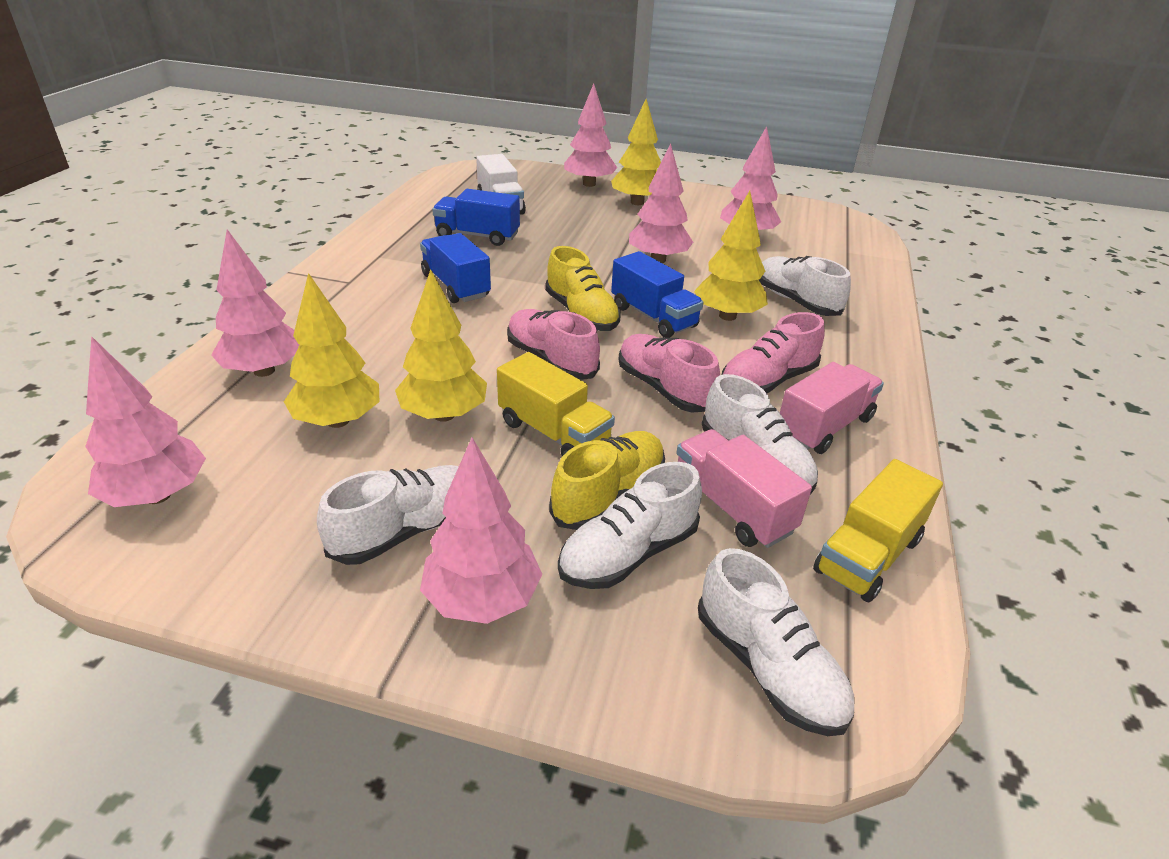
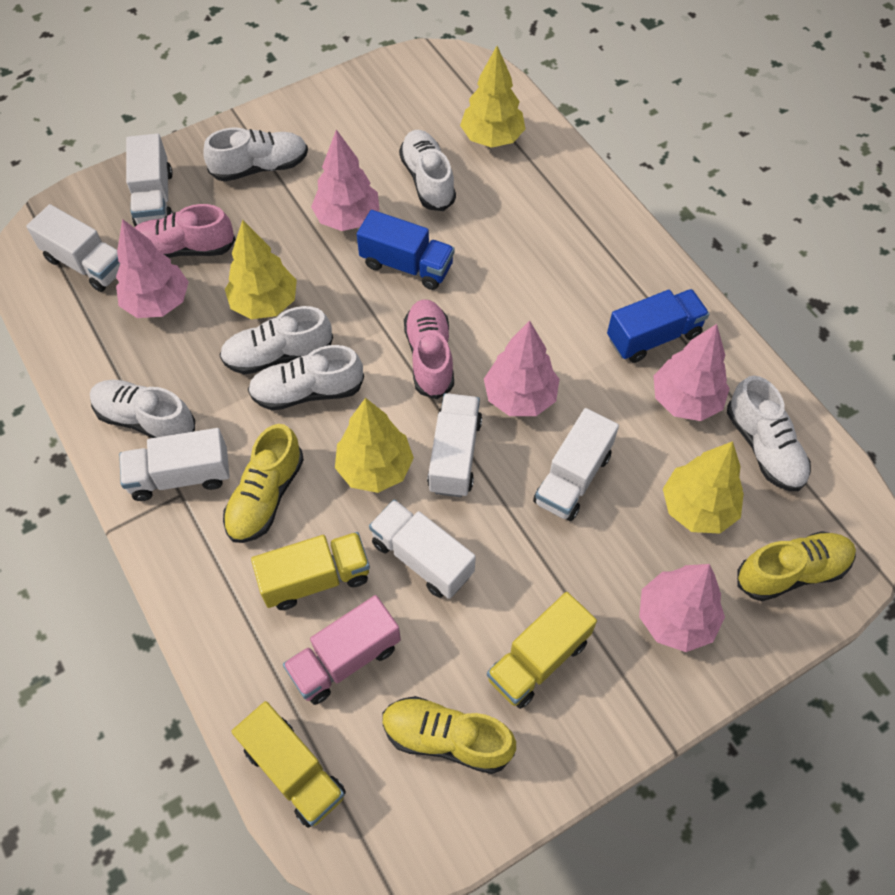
blue truck: 3 -> 2
pink shoe: 3 -> 2
pink tree: 6 -> 5
pink truck: 2 -> 1
white shoe: 5 -> 6
white truck: 1 -> 6
yellow shoe: 2 -> 3
yellow truck: 2 -> 3

